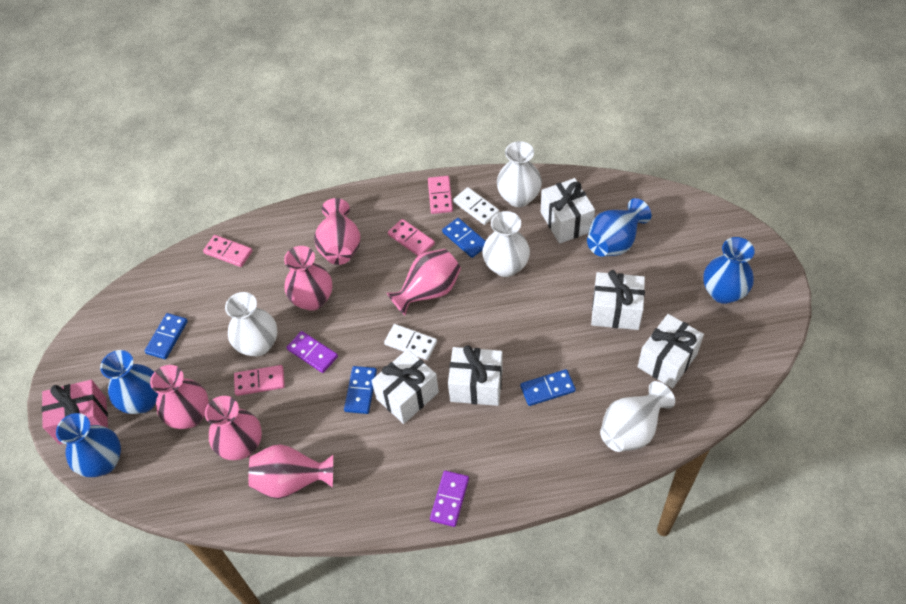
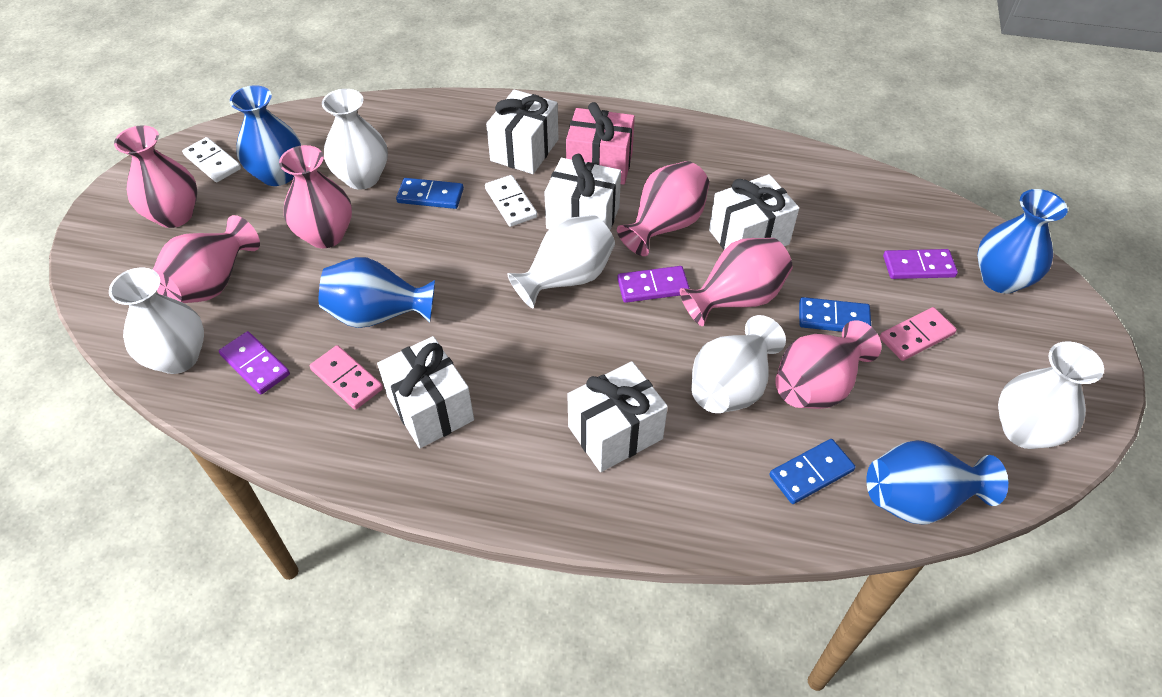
blue domino: 4 -> 3
pink domino: 4 -> 2
purple domino: 2 -> 3
white vase: 4 -> 5

